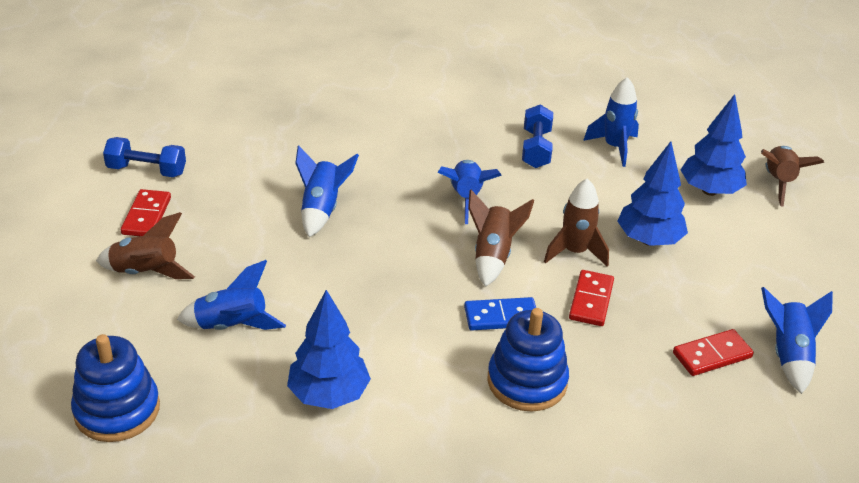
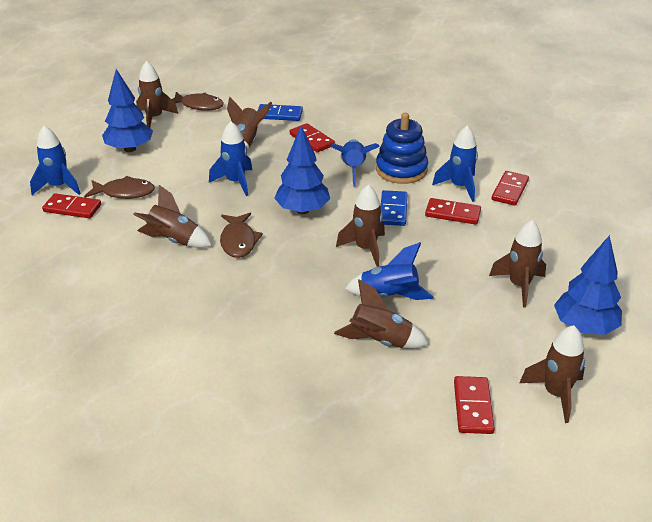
blue domino: 1 -> 2
blue dumbbell: 2 -> 0
blue stacking toy: 2 -> 1
brown fish: 0 -> 3
brown rocket: 4 -> 7
red domino: 3 -> 5

